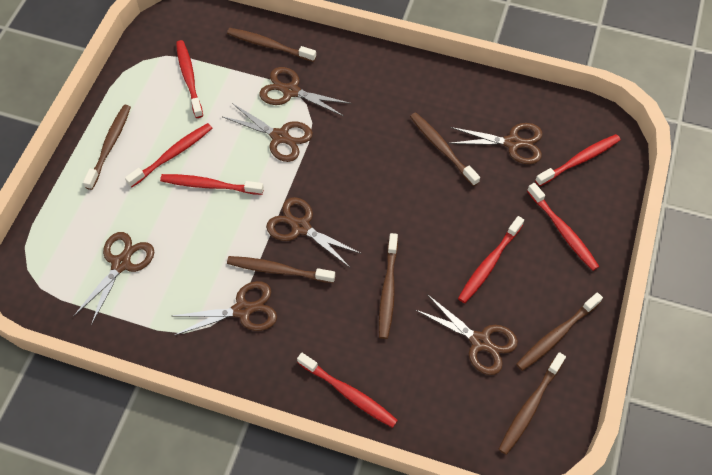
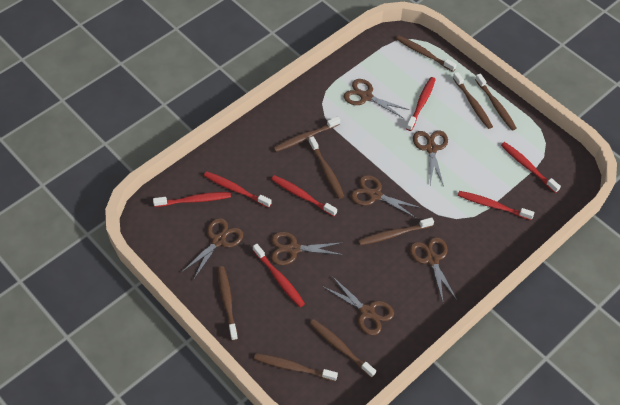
brown toothbrush: 7 -> 9

